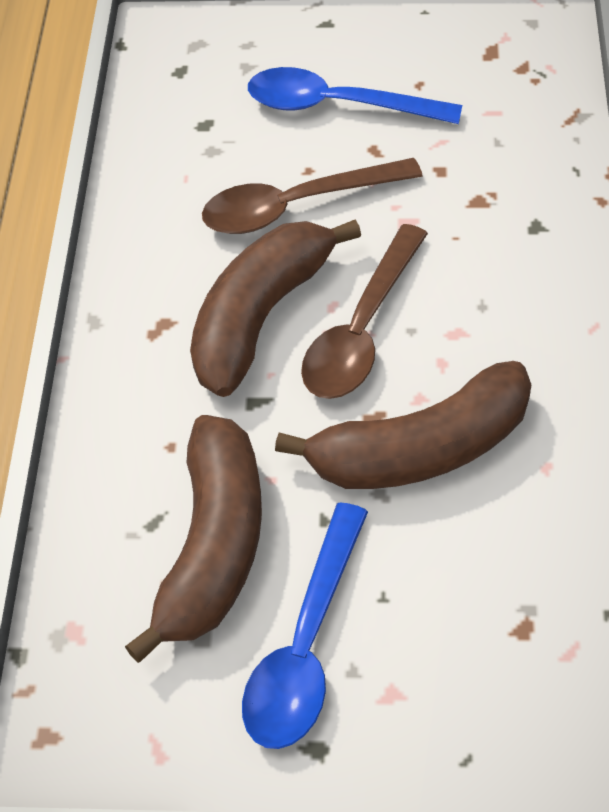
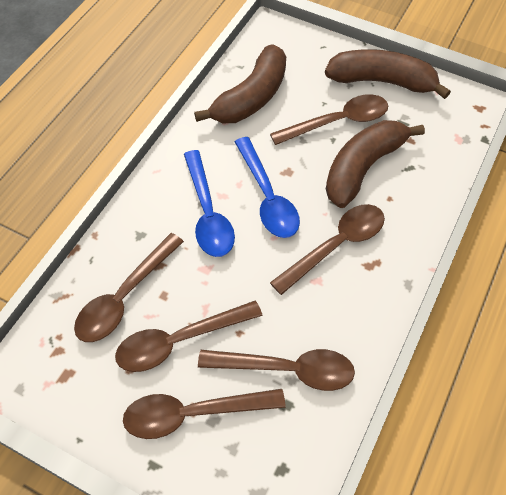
brown spoon: 2 -> 6

